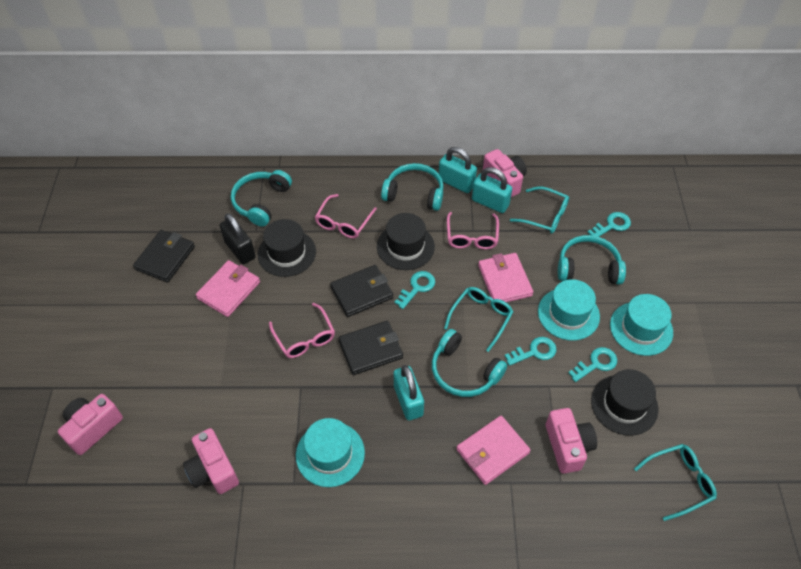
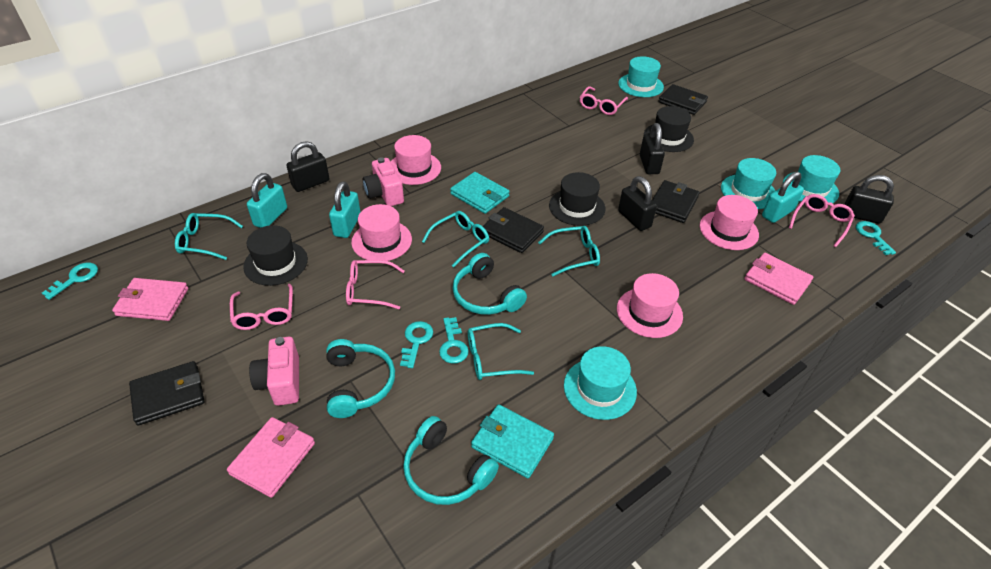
black padlock: 1 -> 4
black wallet: 3 -> 4
pink camera: 4 -> 2
pink glasses: 3 -> 4
pink hat: 0 -> 4
turquoise glasses: 3 -> 4
turquoise hat: 3 -> 4
turquoise headphones: 4 -> 3
turquoise wallet: 0 -> 2

